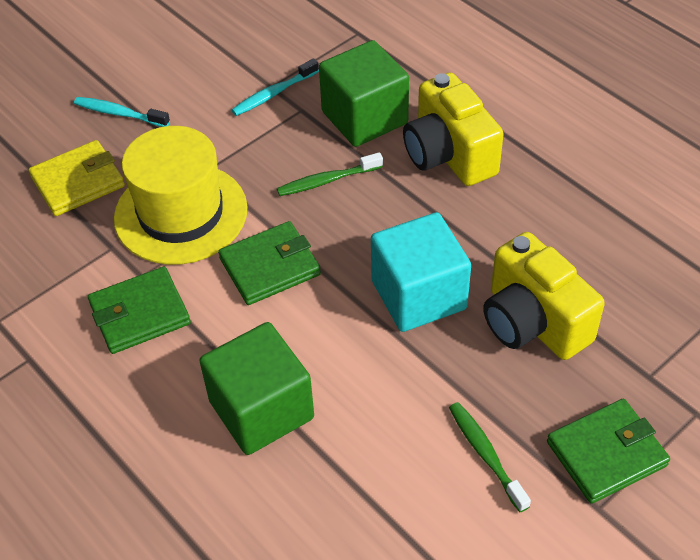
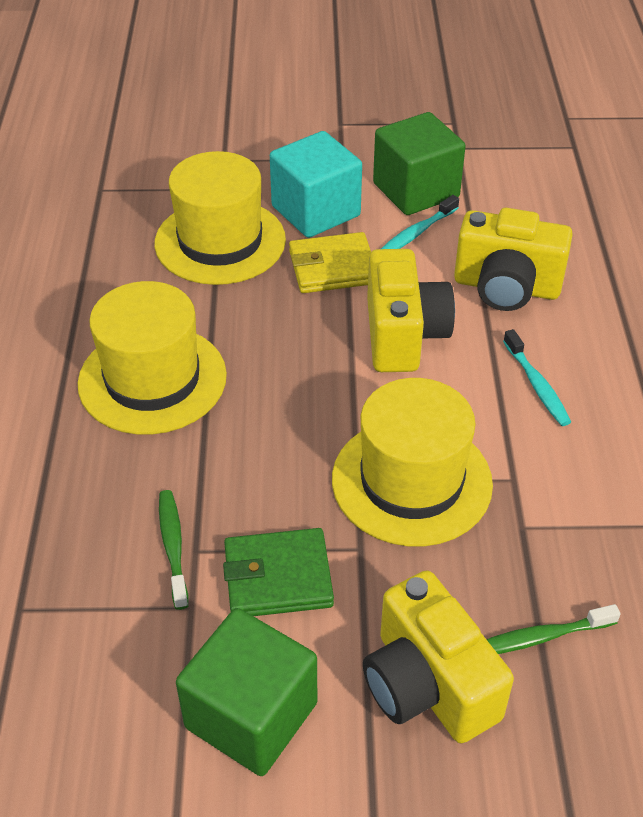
green wallet: 3 -> 1
yellow camera: 2 -> 3
yellow hat: 1 -> 3

